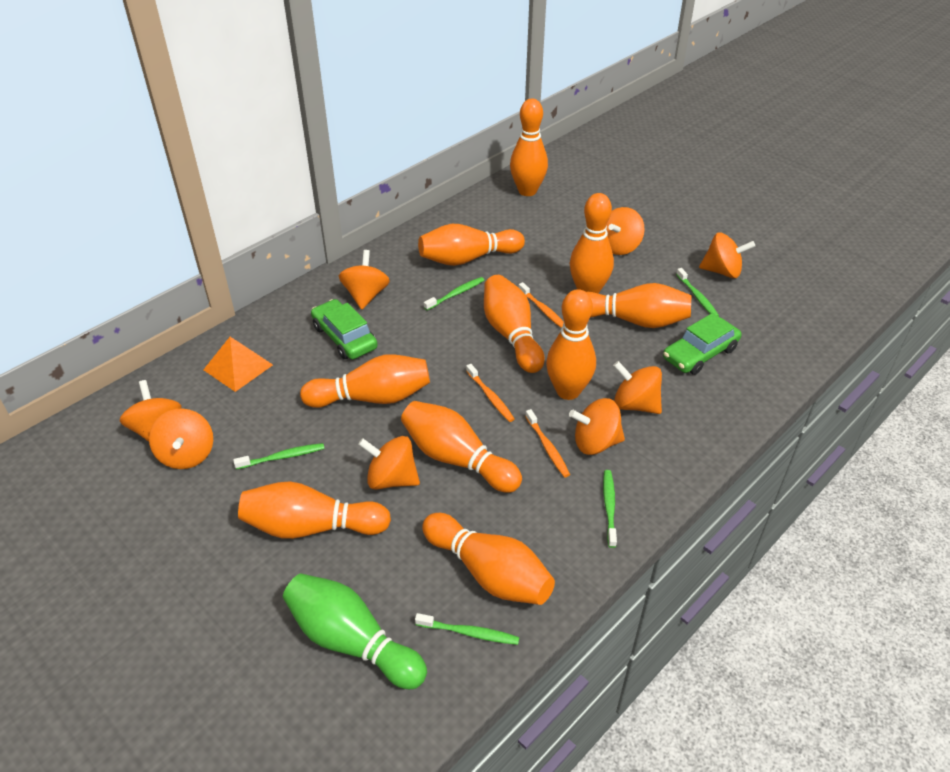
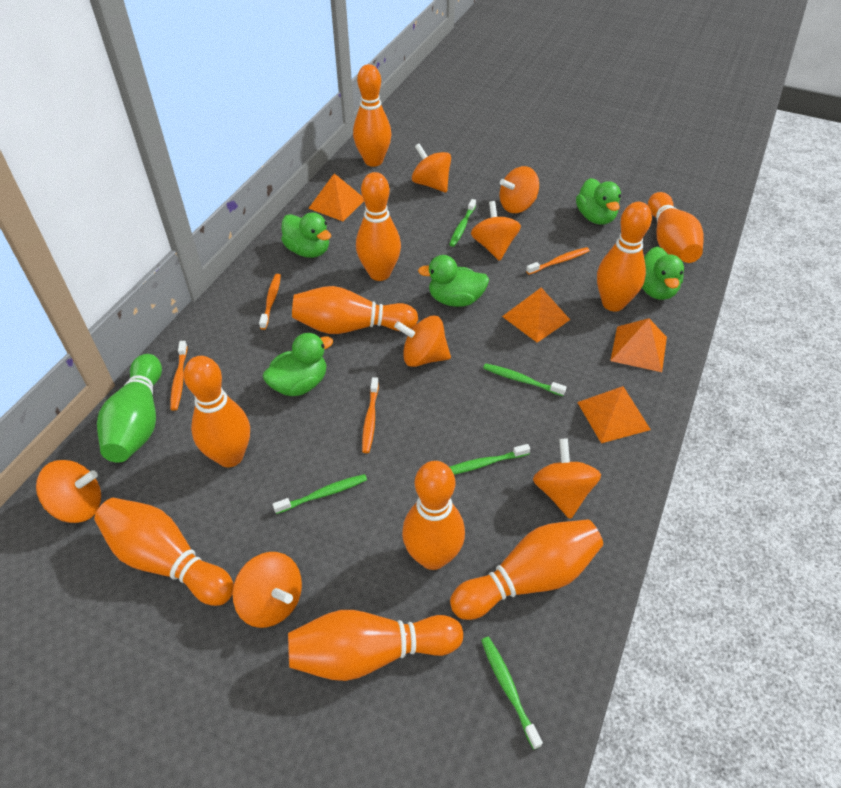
green car: 2 -> 0
green duck: 0 -> 5
orange pyramid: 1 -> 4
orange spinning top: 8 -> 7
orange toothbrush: 3 -> 4

